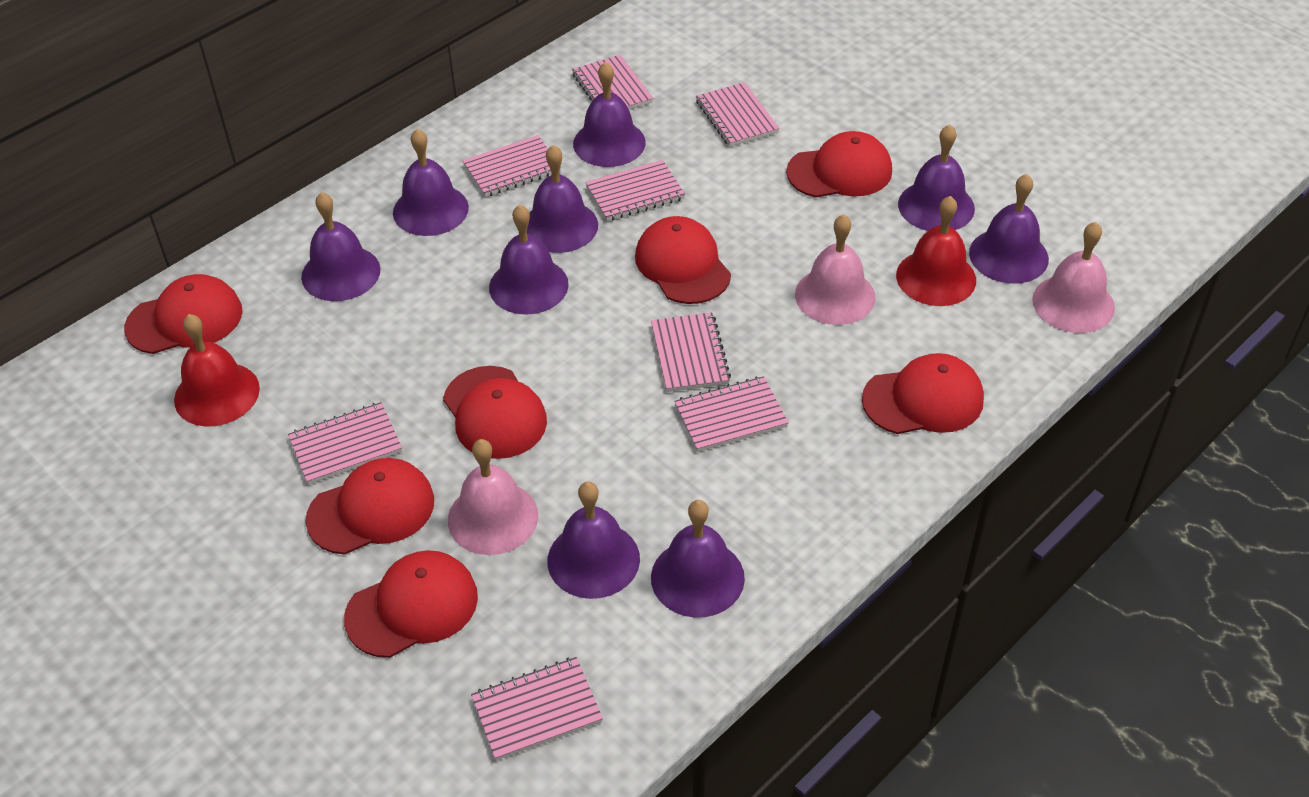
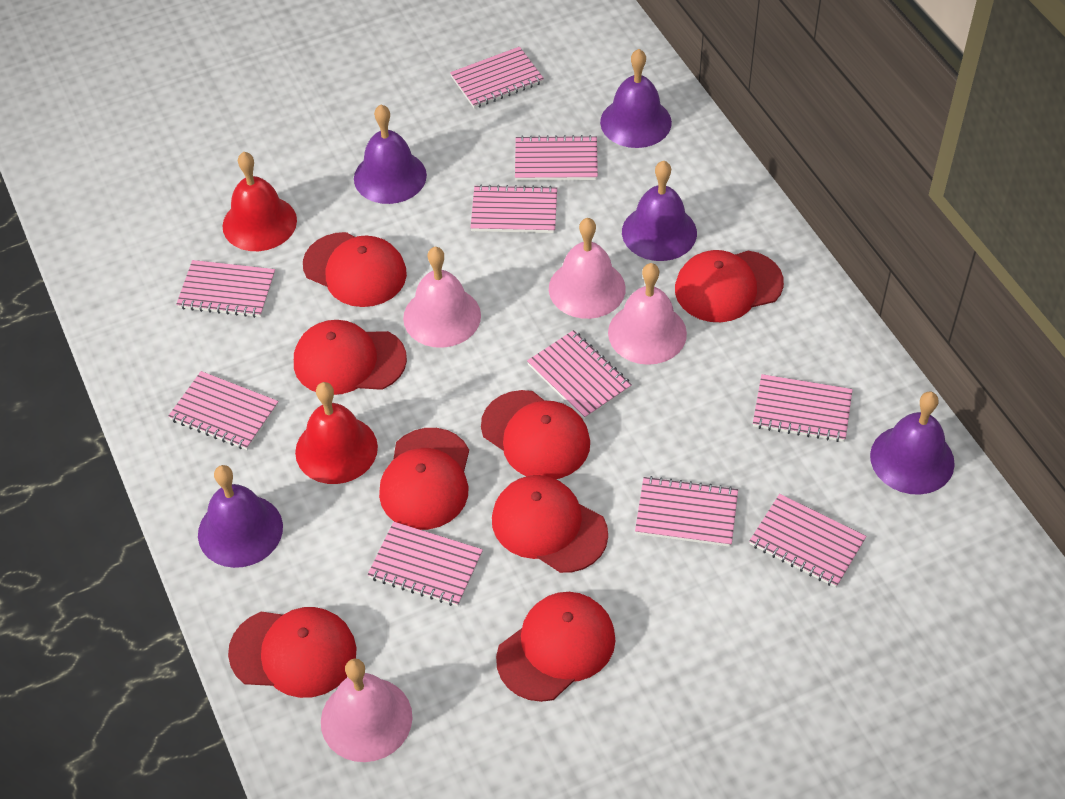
pink bell: 3 -> 4
pink notebook: 8 -> 10
purple bell: 9 -> 5
red cap: 7 -> 8

